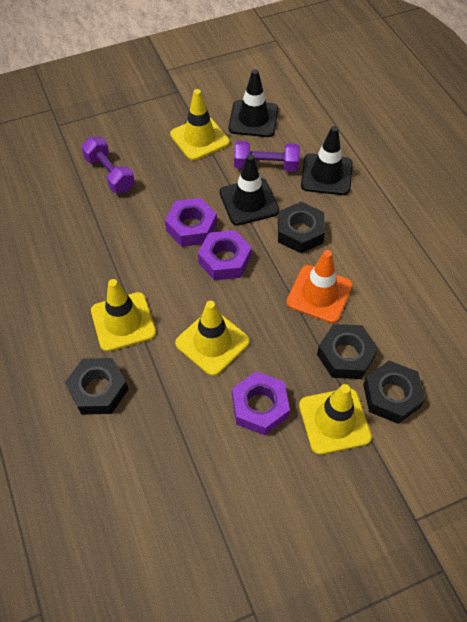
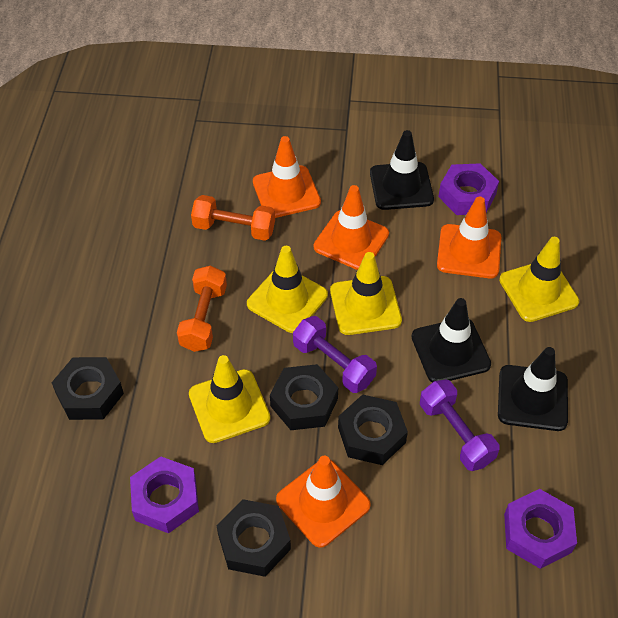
orange dumbbell: 0 -> 2
orange traffic cone: 1 -> 4

